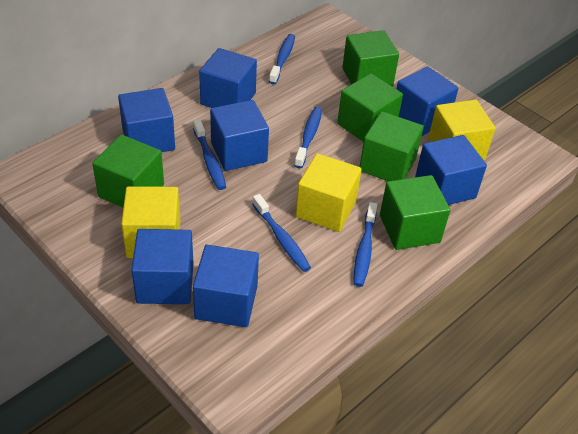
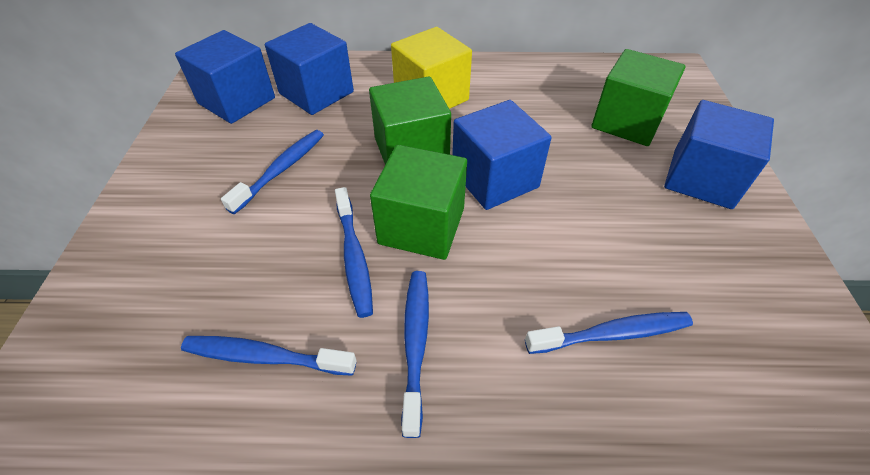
blue cube: 7 -> 4
green cube: 5 -> 3
yellow cube: 3 -> 1

